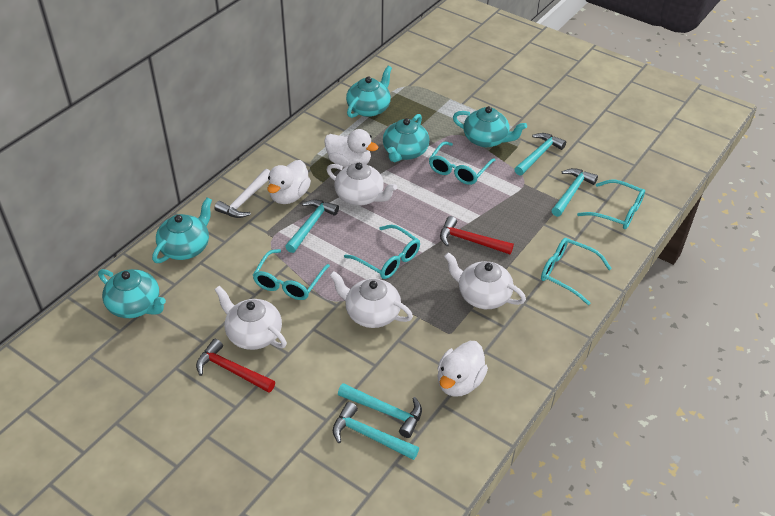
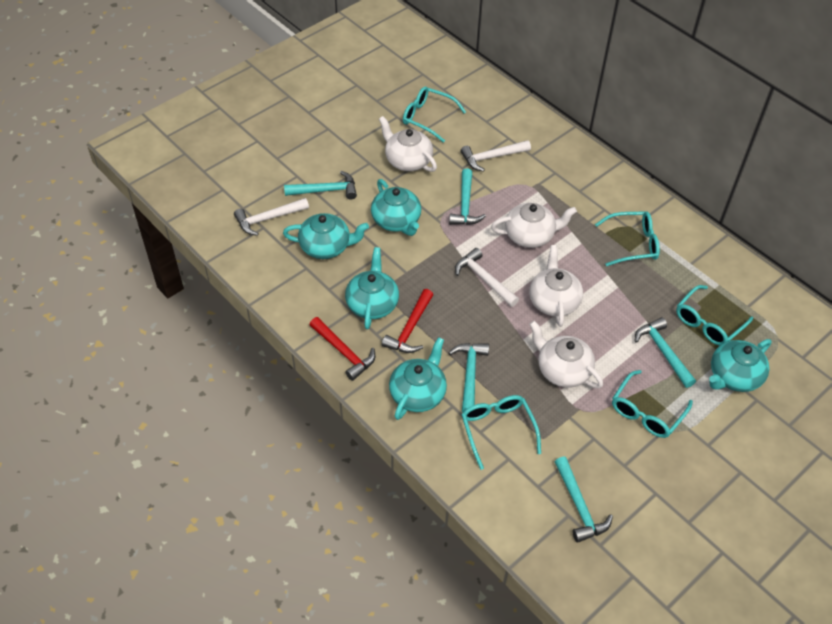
white duck: 3 -> 0
white hammer: 1 -> 3

